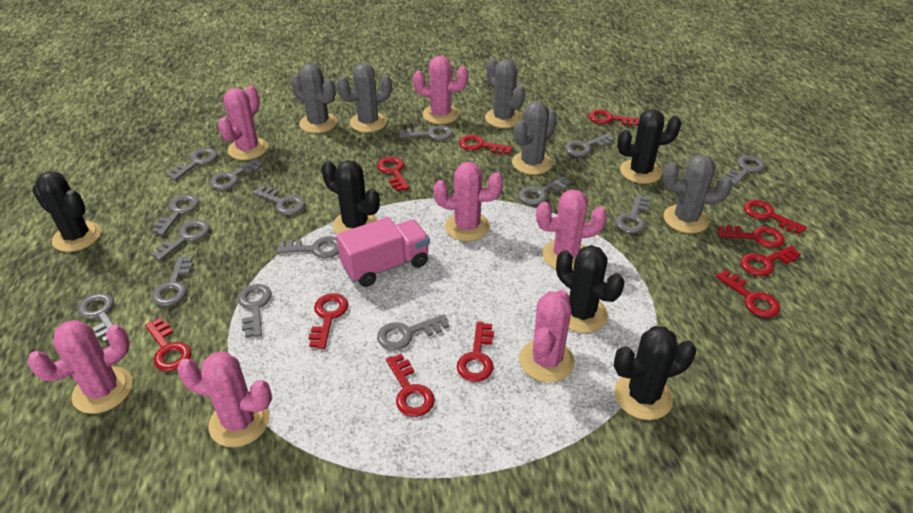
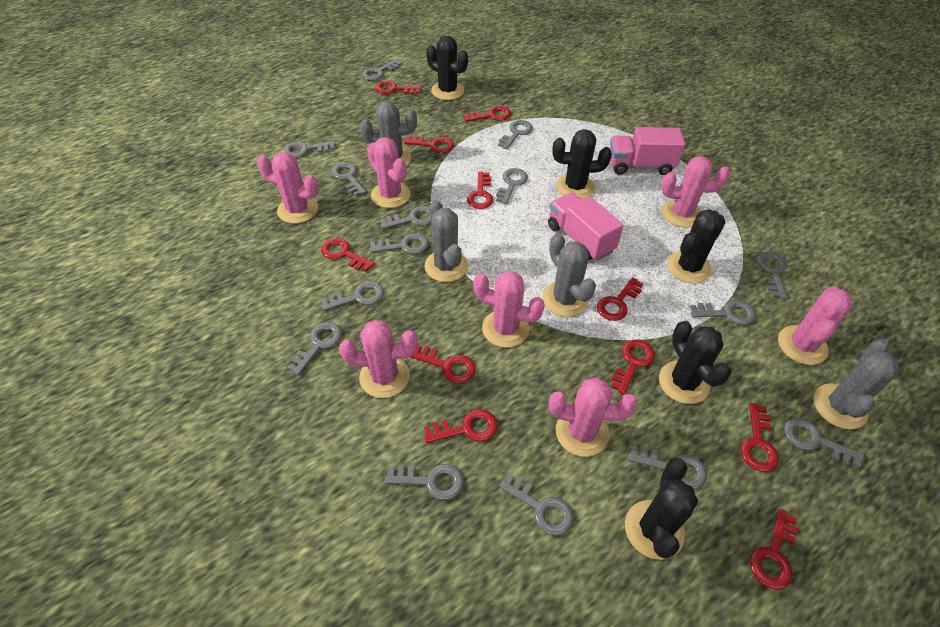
grey cactus: 5 -> 4
pink truck: 1 -> 2

